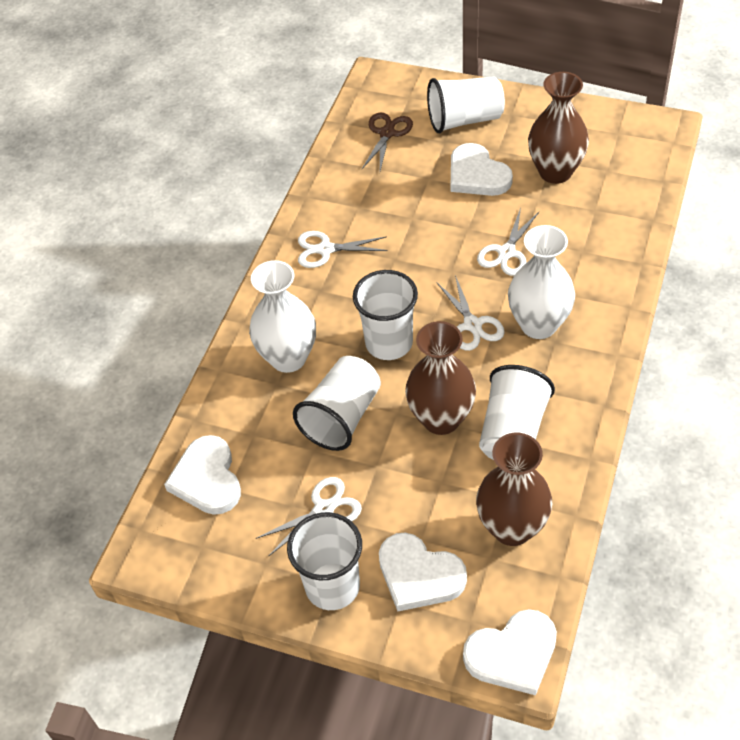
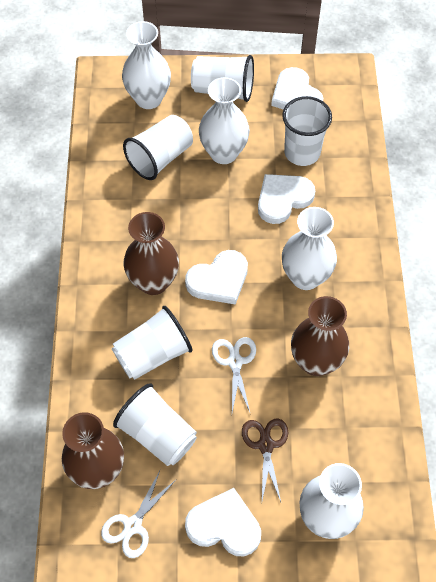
white scissors: 4 -> 2
white vase: 2 -> 4

